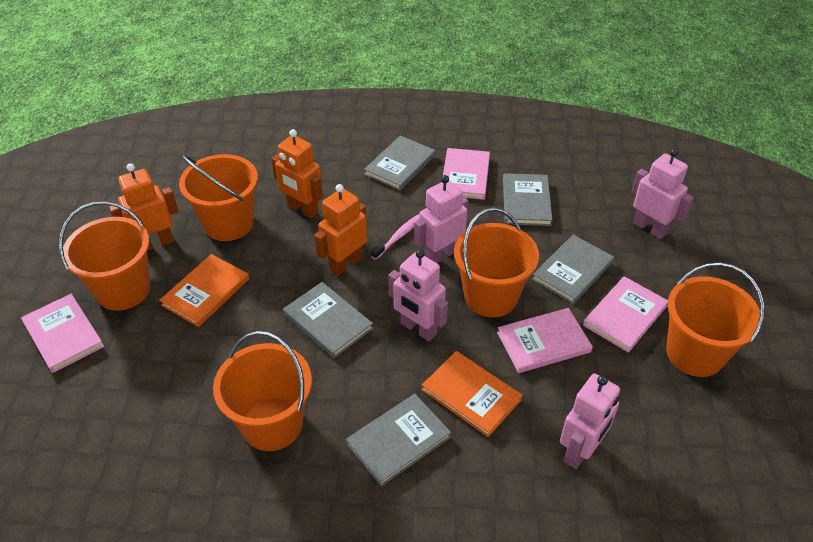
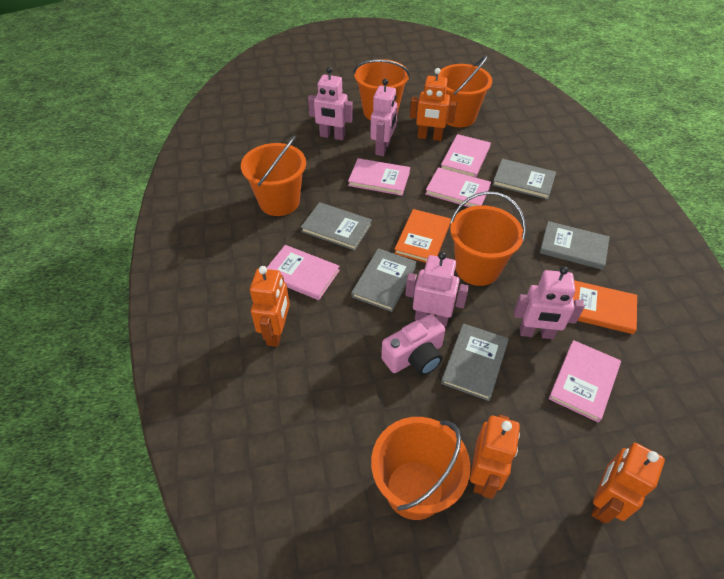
orange robot: 3 -> 4
pink book: 4 -> 5
pink camera: 0 -> 1
pink toothbrush: 1 -> 0

